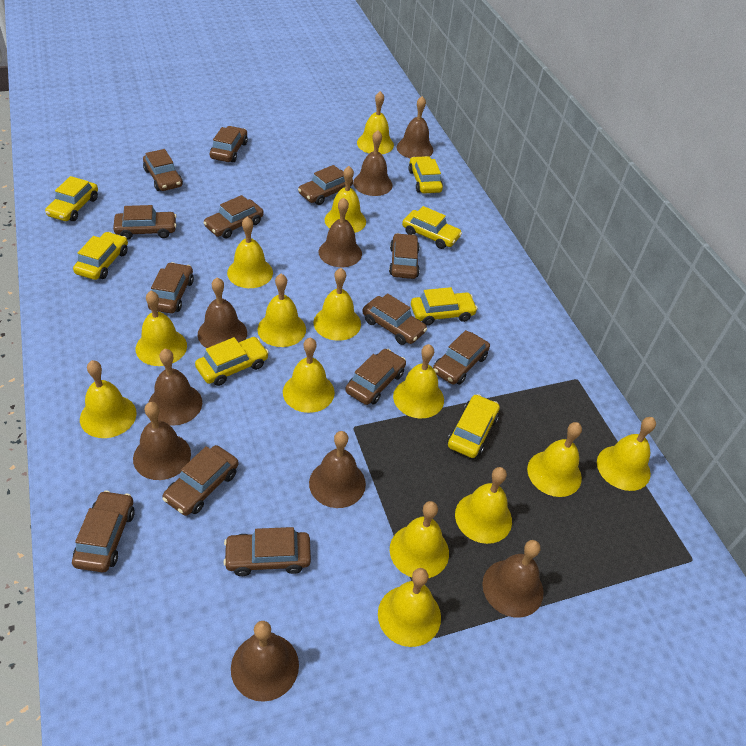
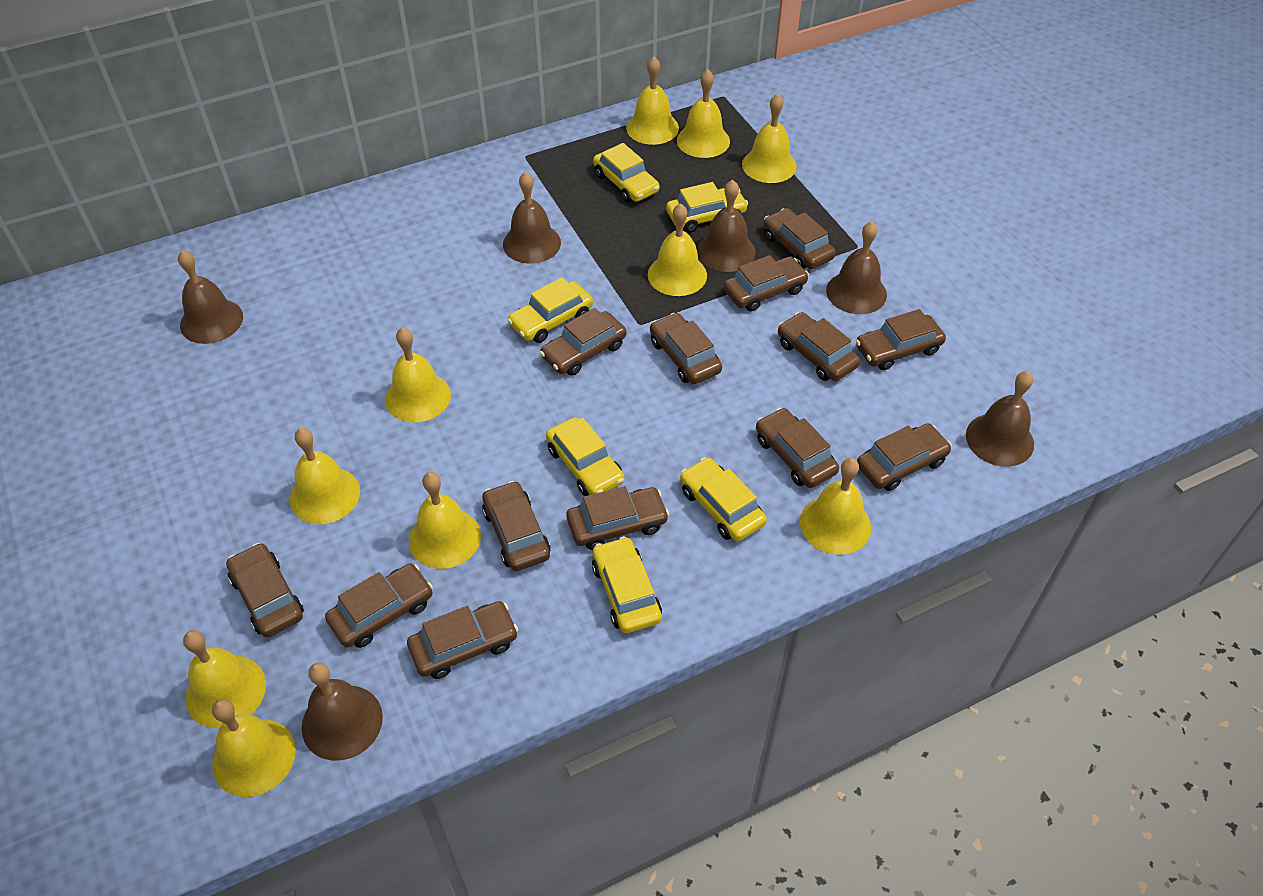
brown bell: 9 -> 6
yellow bell: 14 -> 10
yellow car: 7 -> 6

